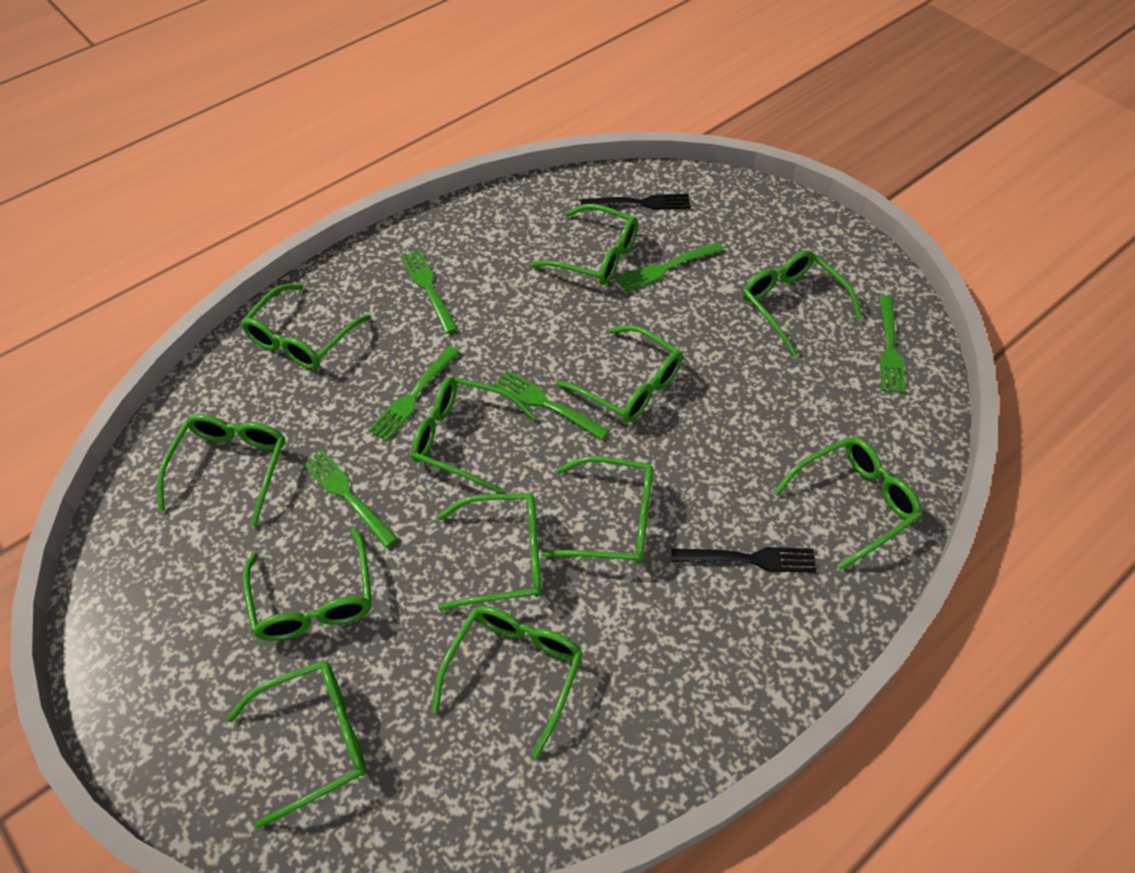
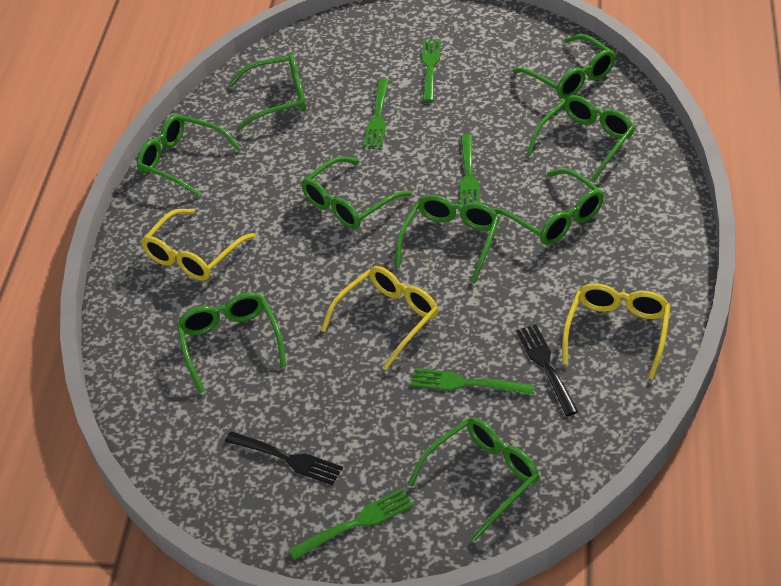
green fork: 6 -> 5
green glasses: 12 -> 9
yellow glasses: 0 -> 3

